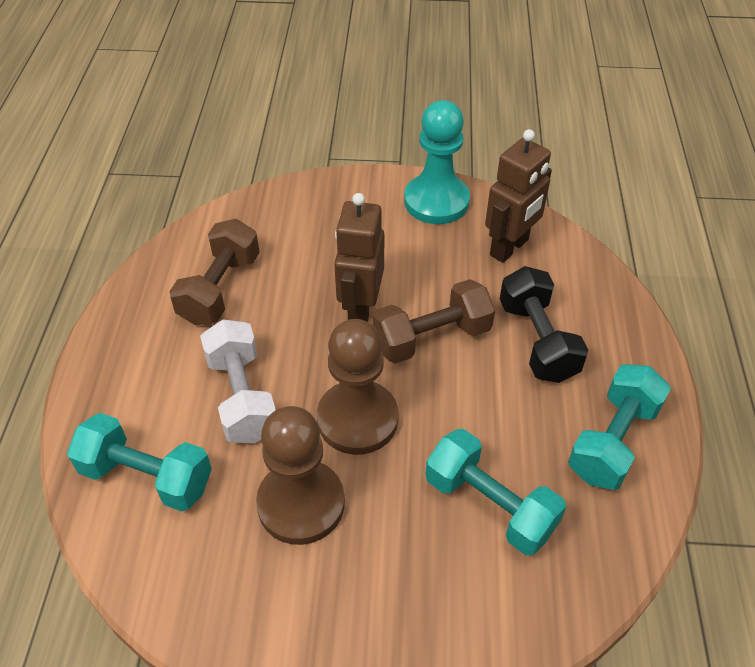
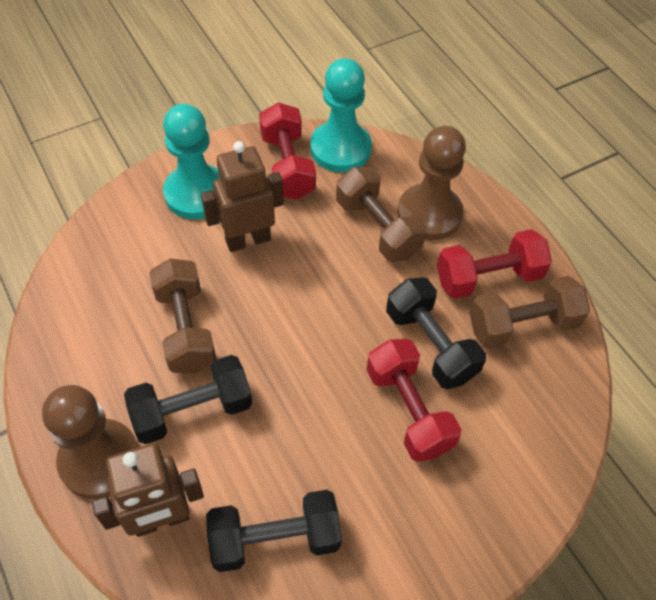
black dumbbell: 1 -> 3
brown dumbbell: 2 -> 3
red dumbbell: 0 -> 3
turquoise dumbbell: 3 -> 0
turquoise pawn: 1 -> 2
white dumbbell: 1 -> 0

